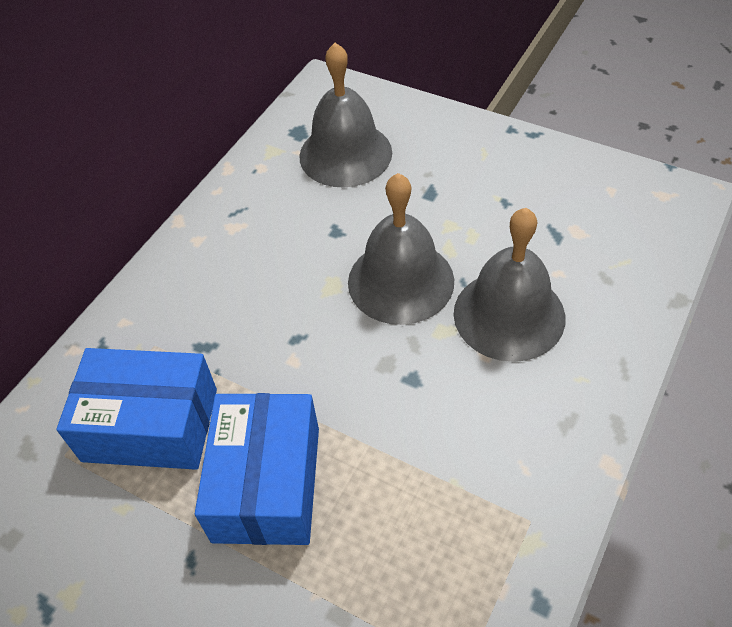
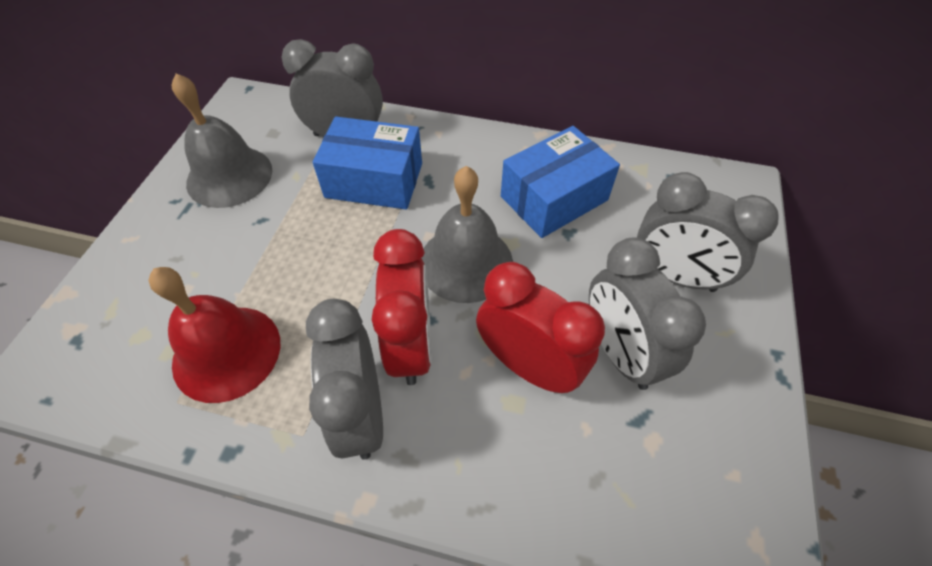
grey bell: 3 -> 2
grey clock: 0 -> 4
red bell: 0 -> 1
red clock: 0 -> 2

